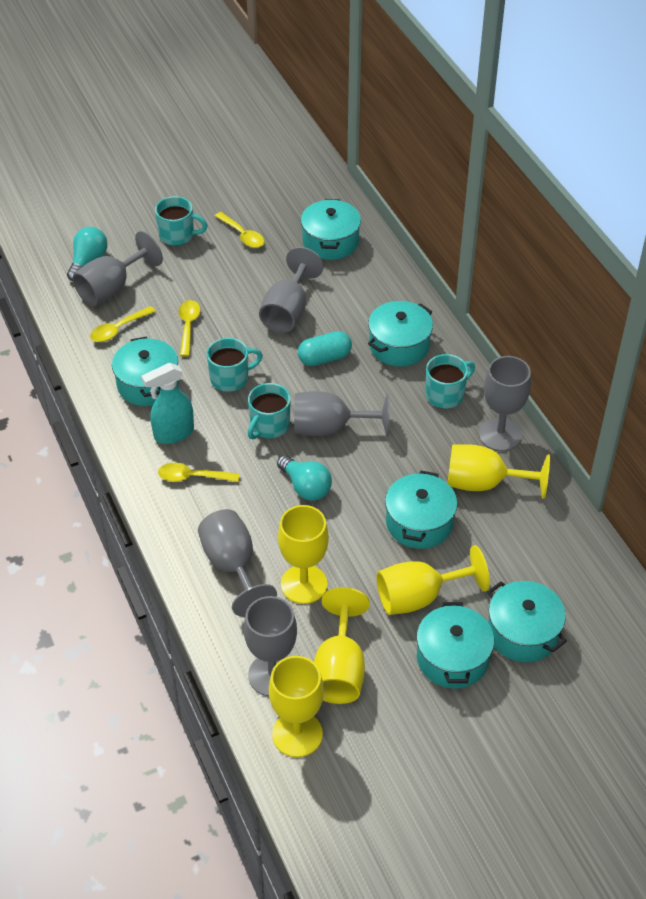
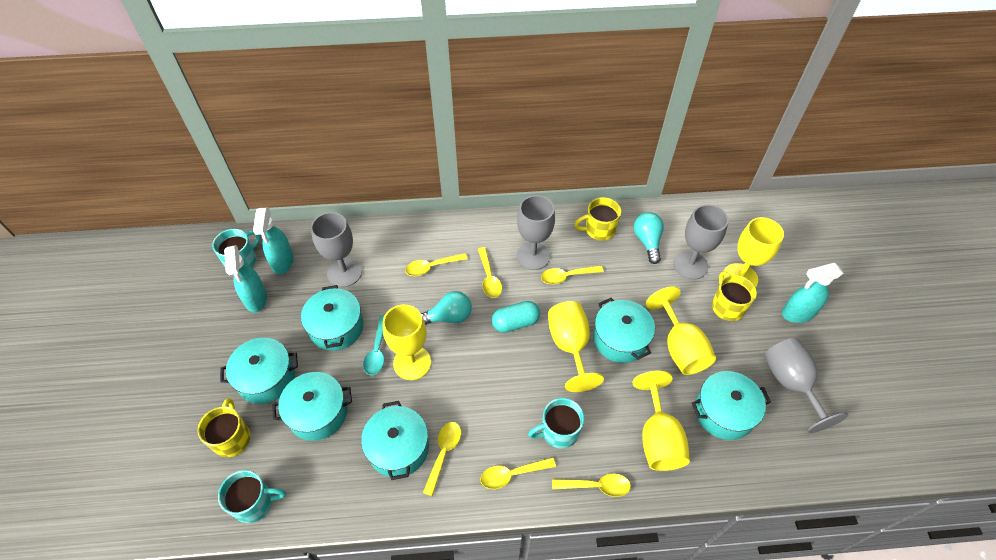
grey goblet: 6 -> 4
turquoise mug: 4 -> 3
turquoise spoon: 0 -> 1
turquoise spray bottle: 1 -> 3
yellow mug: 0 -> 3
yellow spoon: 4 -> 6

